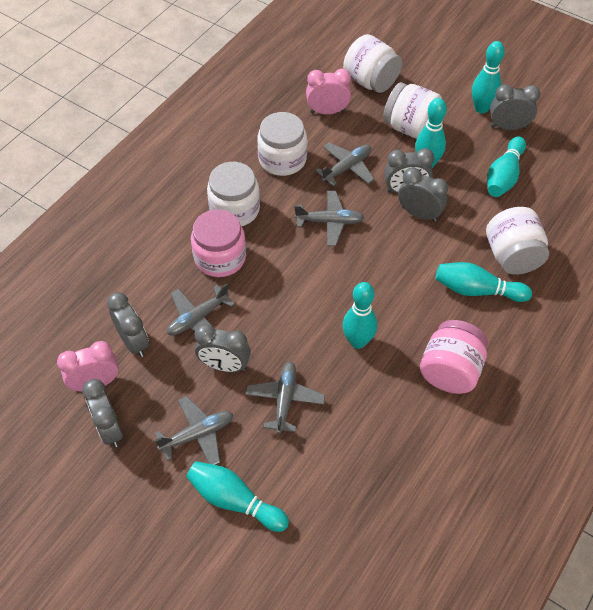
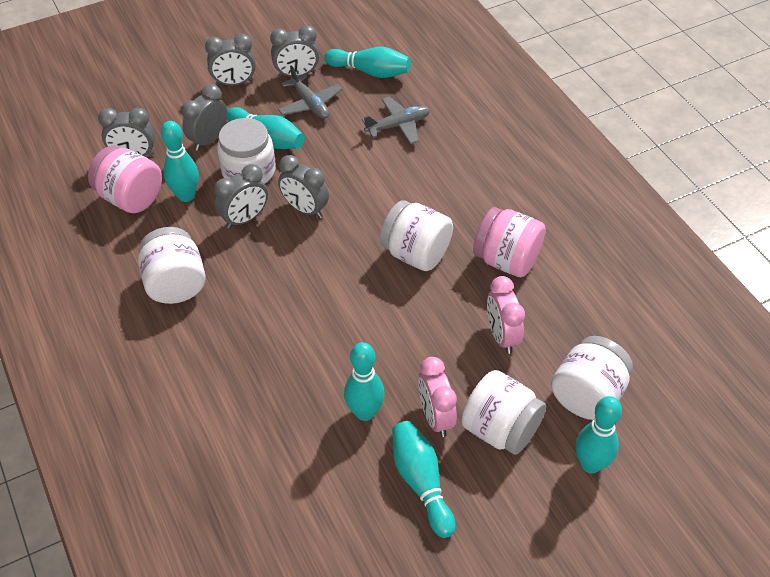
grey plane: 5 -> 2

